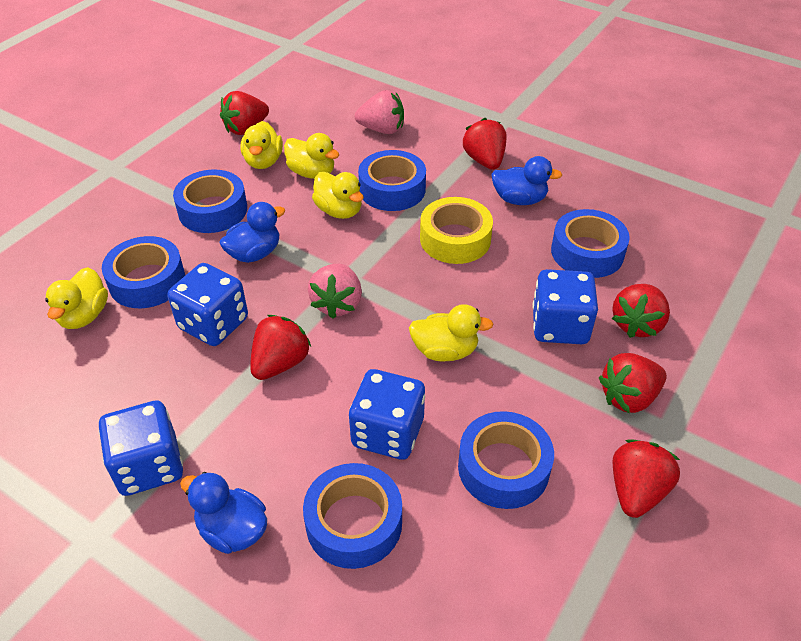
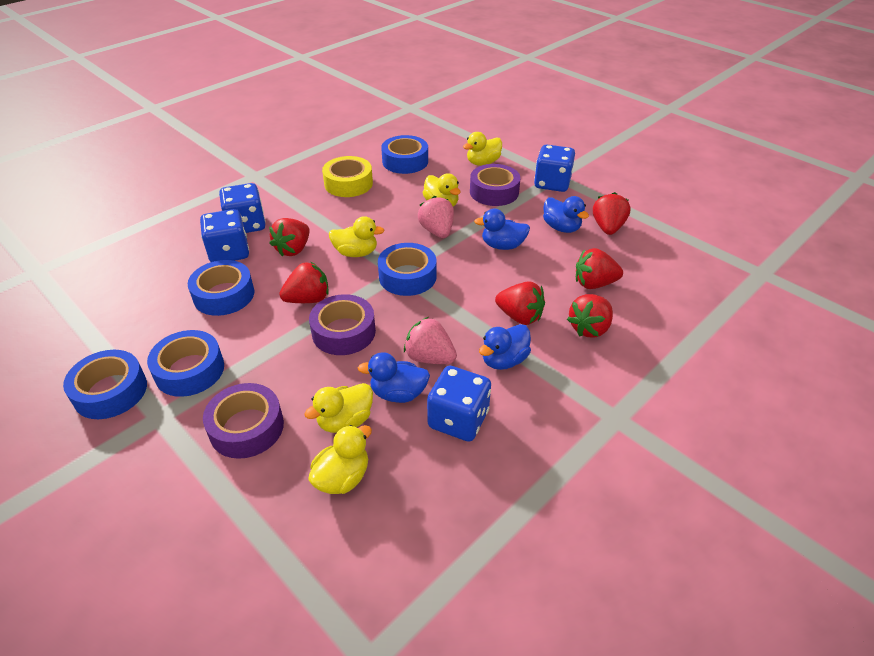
blue duck: 3 -> 4
blue tape: 6 -> 5
purple tape: 0 -> 3

